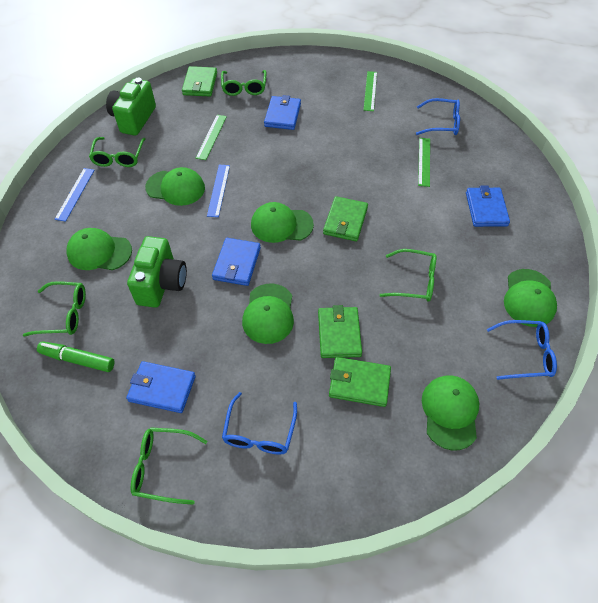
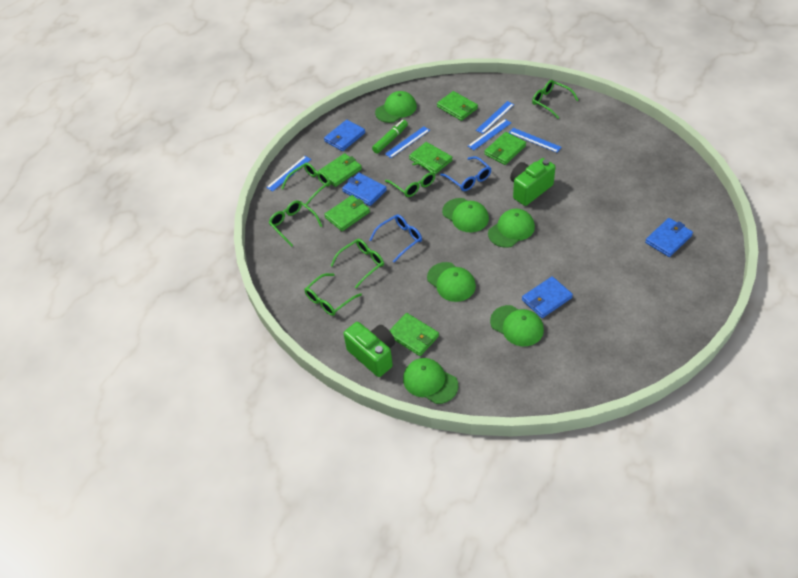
blue glasses: 3 -> 2
blue ruler: 2 -> 5
green glasses: 5 -> 6
green ruler: 3 -> 0
green wallet: 4 -> 6

